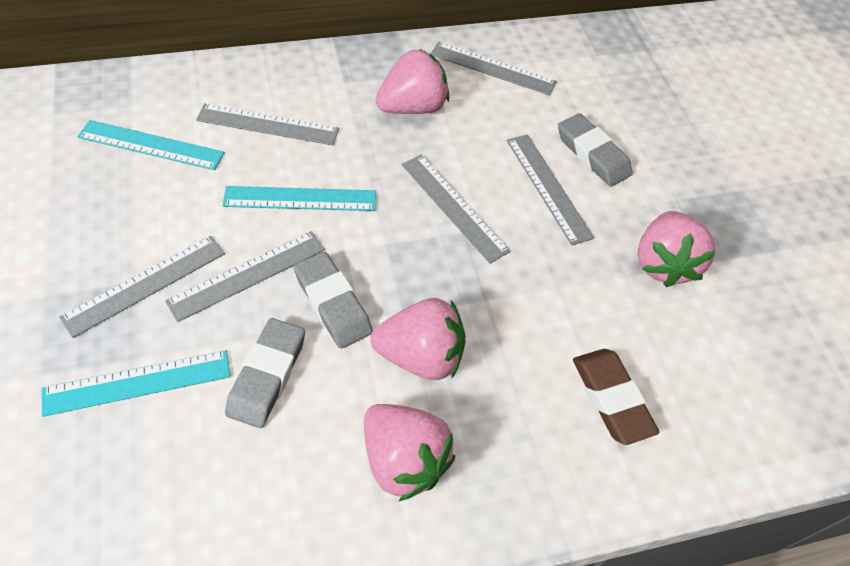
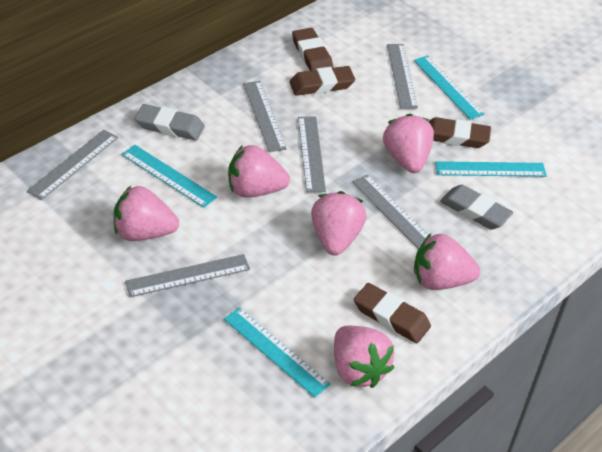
brown eraser: 1 -> 4
grey eraser: 3 -> 2
pink strawberry: 4 -> 6
turquoise ruler: 3 -> 4

